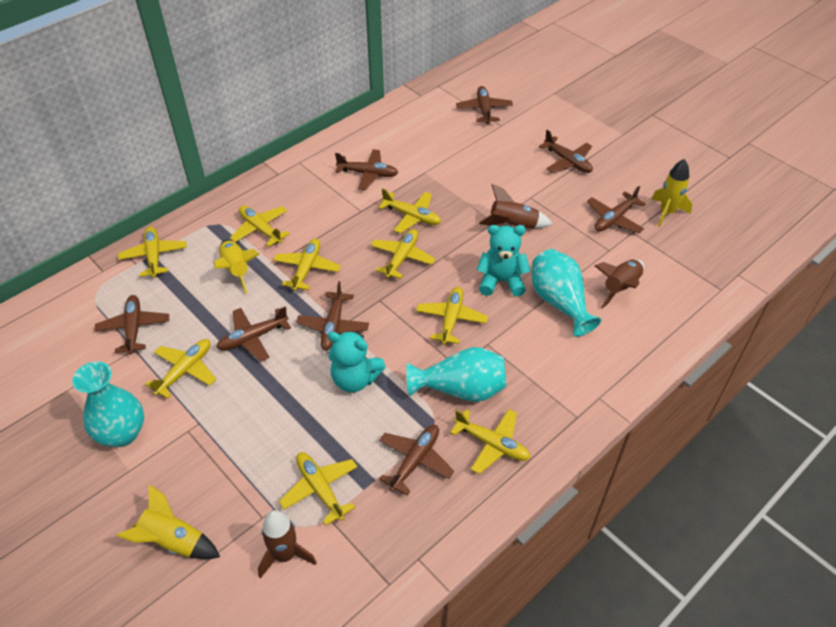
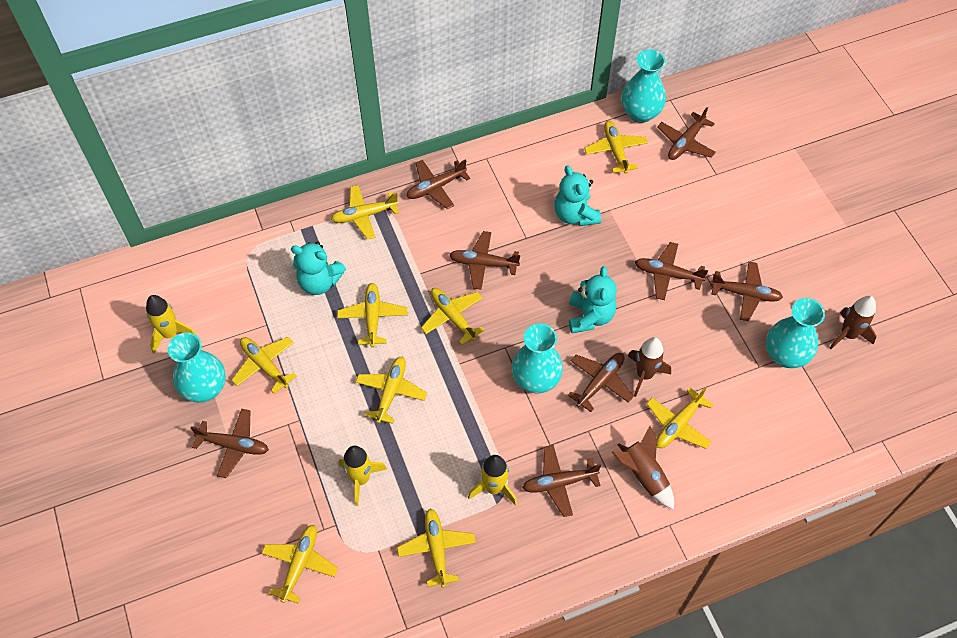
turquoise teddy bear: 2 -> 3
turquoise vase: 3 -> 4

